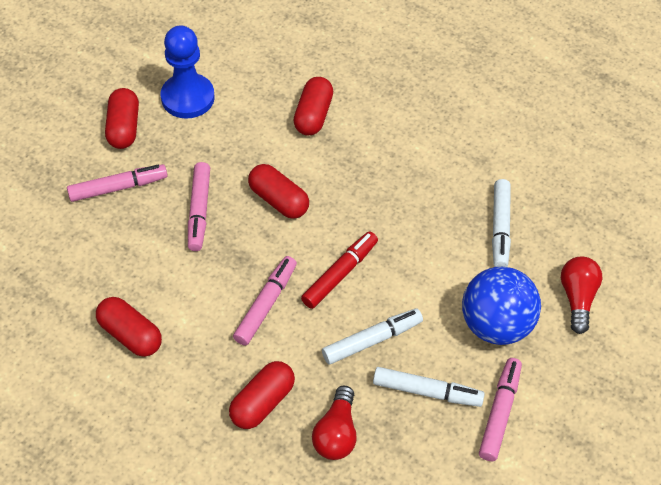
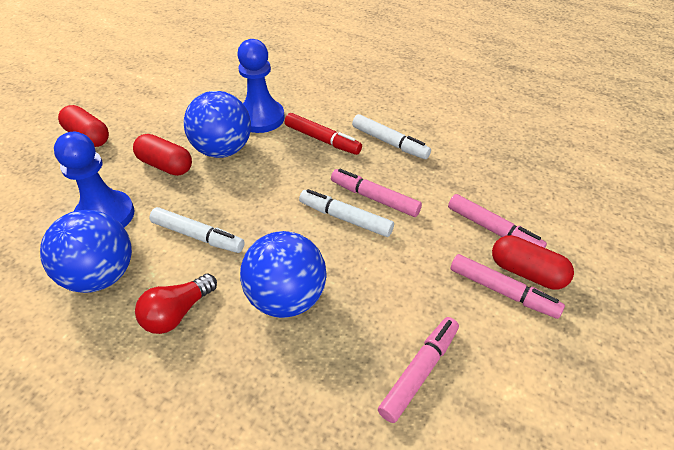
blue ball: 1 -> 3
blue pawn: 1 -> 2
red capsule: 5 -> 3
red light bulb: 2 -> 1

